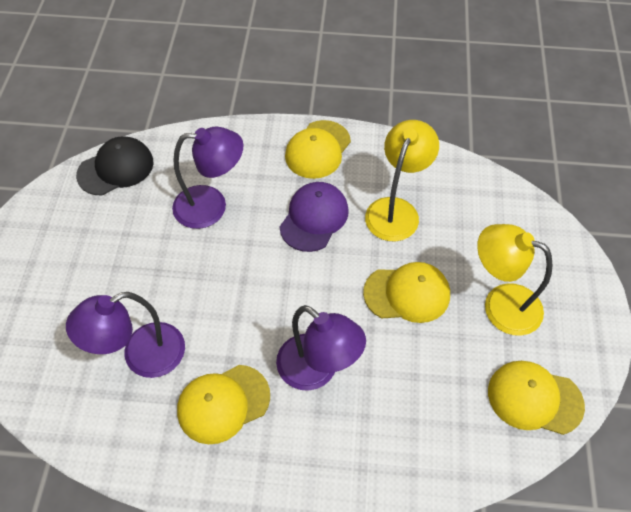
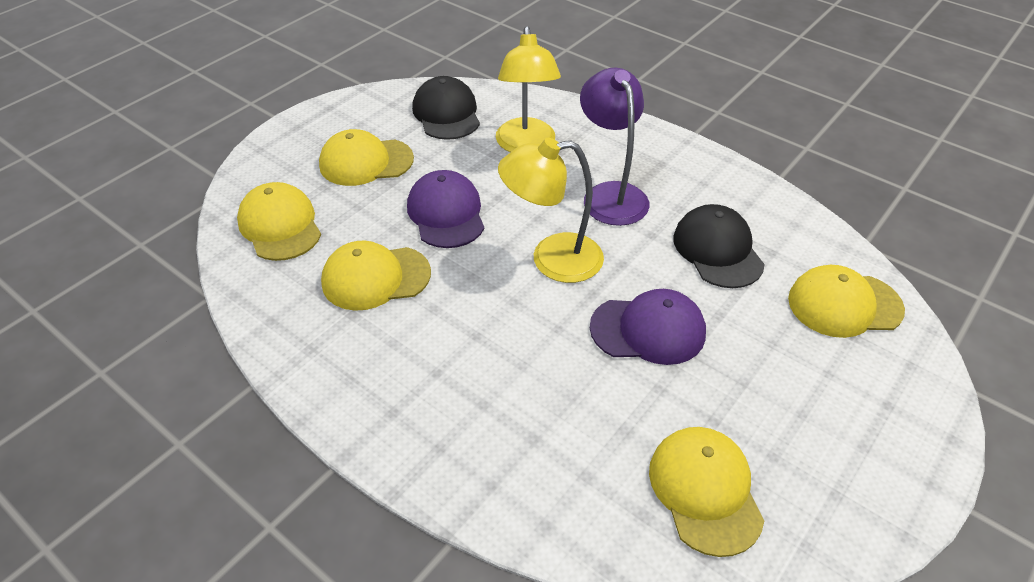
black cap: 1 -> 2
purple cap: 1 -> 2
purple lamp: 3 -> 1
yellow cap: 4 -> 5

